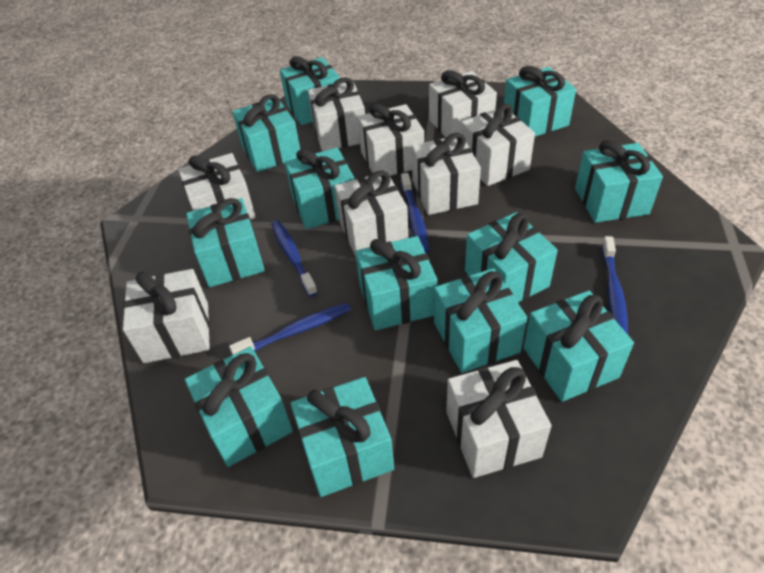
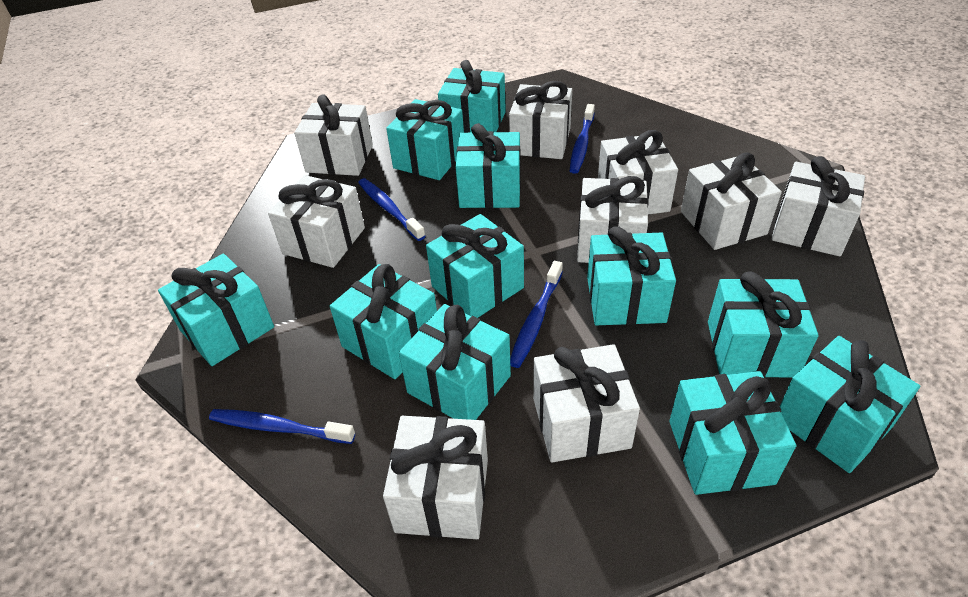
turquoise gift: 12 -> 11

